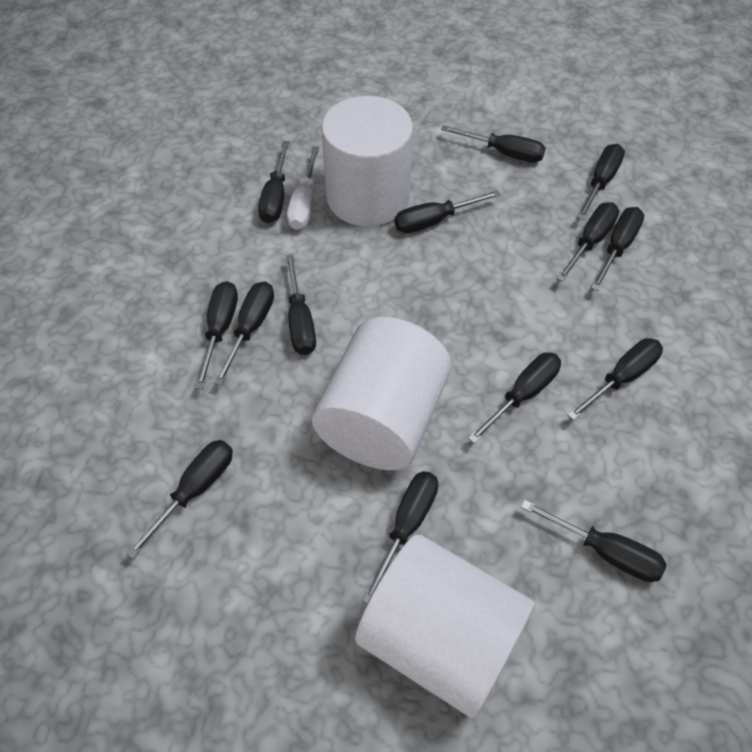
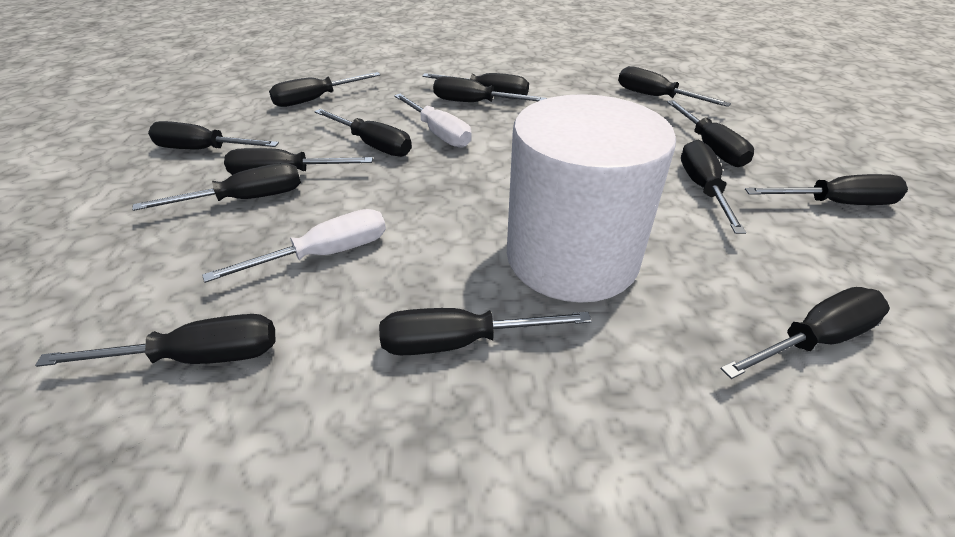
white cylinder: 3 -> 1
white screwdriver: 1 -> 2

